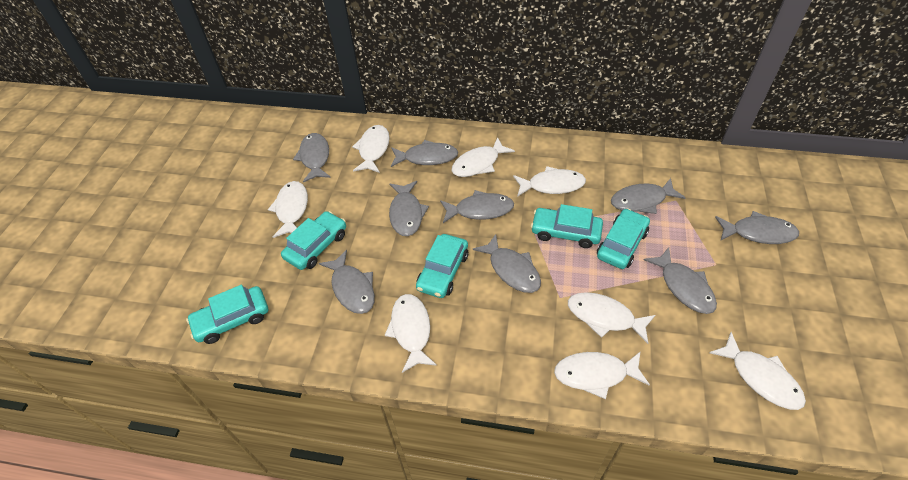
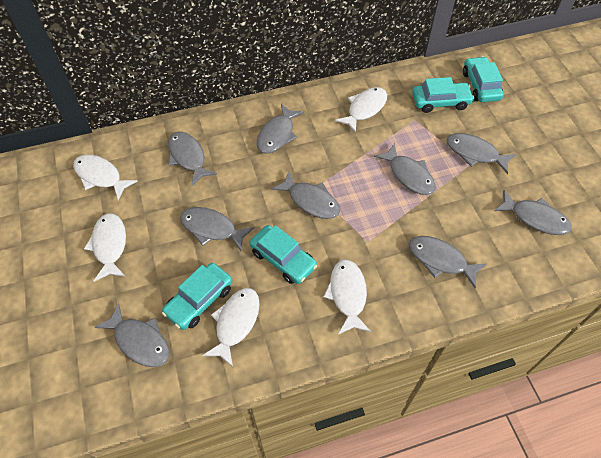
turquoise car: 5 -> 4
white fish: 8 -> 5

